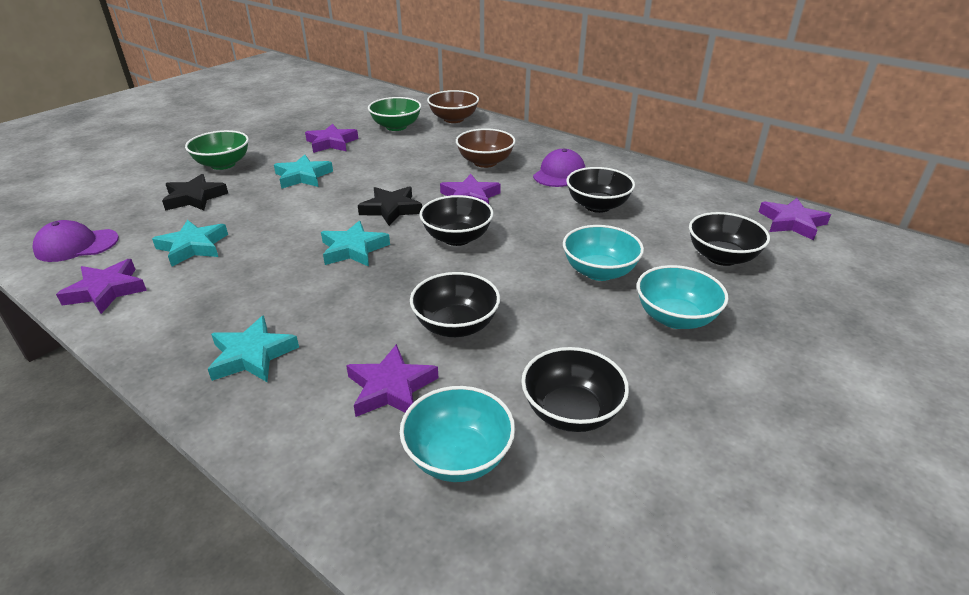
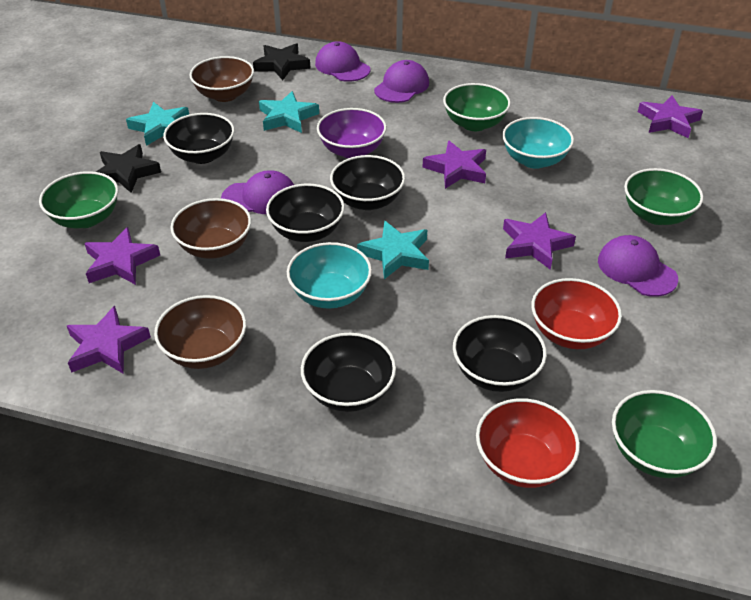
brown bowl: 2 -> 3
green bowl: 2 -> 4
purple bowl: 0 -> 1
purple cap: 2 -> 4
red bowl: 0 -> 2
turquoise bowl: 3 -> 2
turquoise star: 4 -> 3

